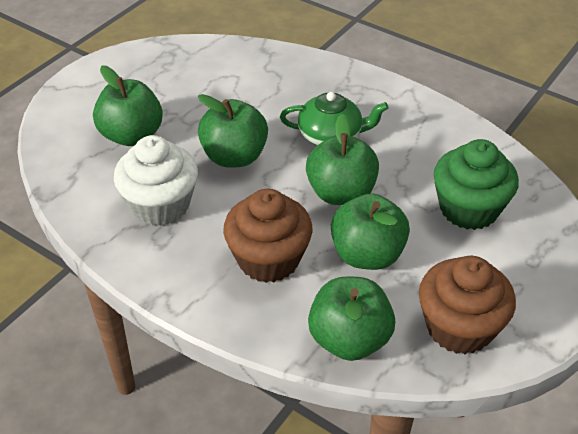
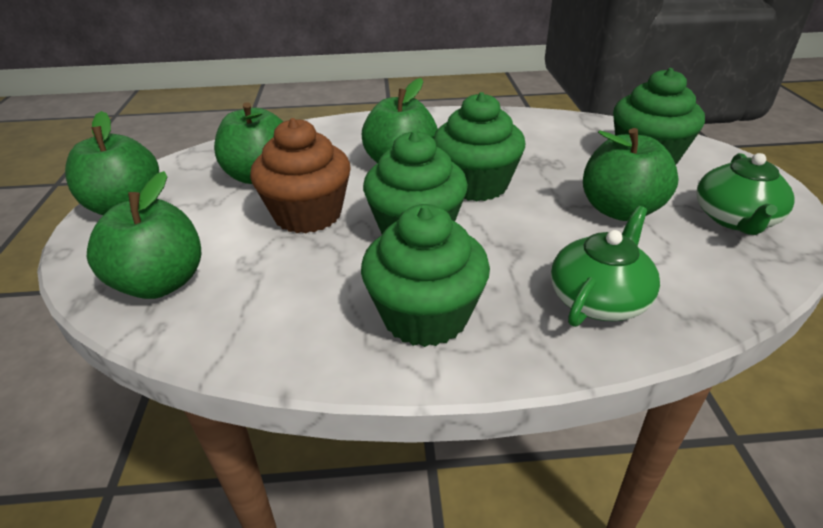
brown cupcake: 2 -> 1
green cupcake: 1 -> 4
green teapot: 1 -> 2
white cupcake: 1 -> 0

